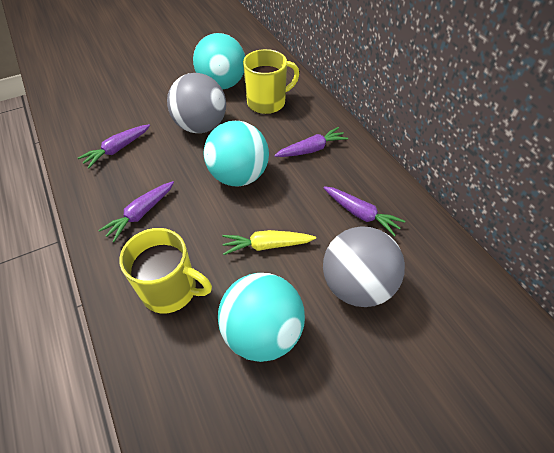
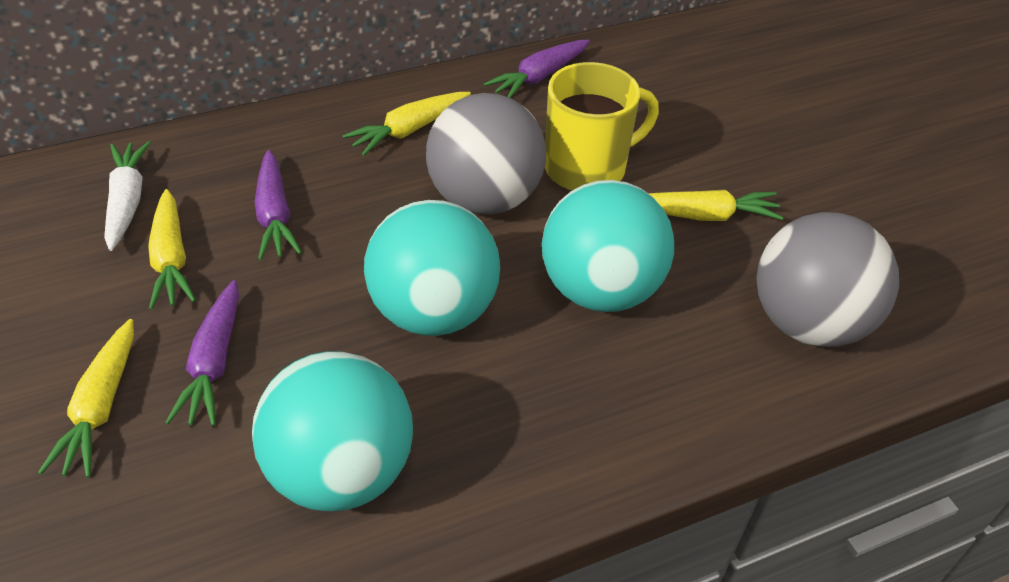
purple carrot: 4 -> 3
white carrot: 0 -> 1
yellow carrot: 1 -> 4
yellow mug: 2 -> 1

